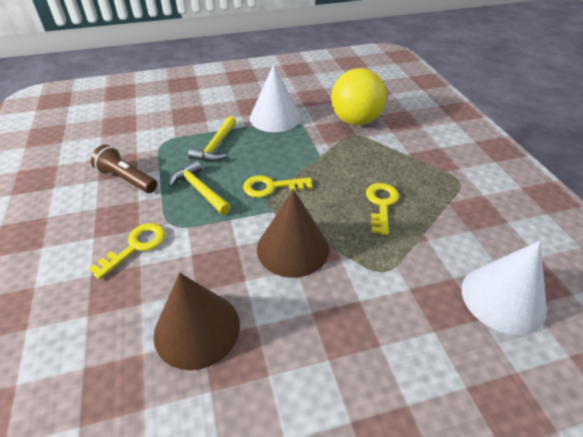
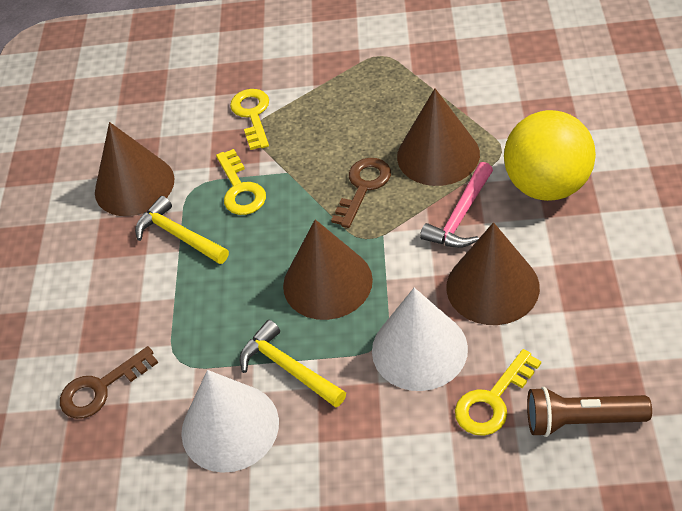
brown cone: 2 -> 4
brown key: 0 -> 2
pink hammer: 0 -> 1

